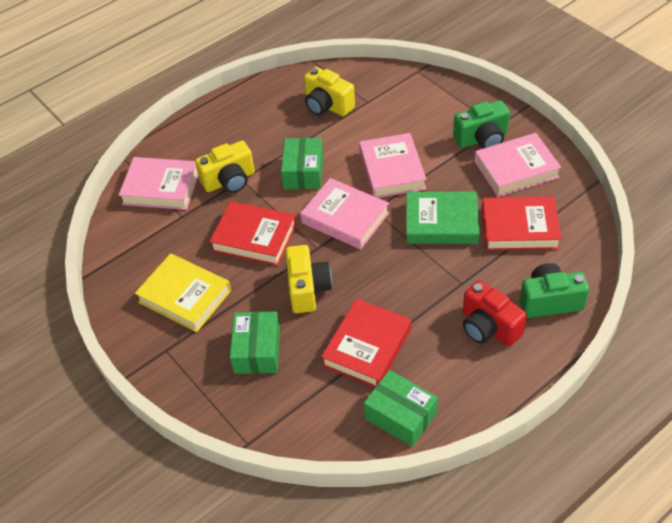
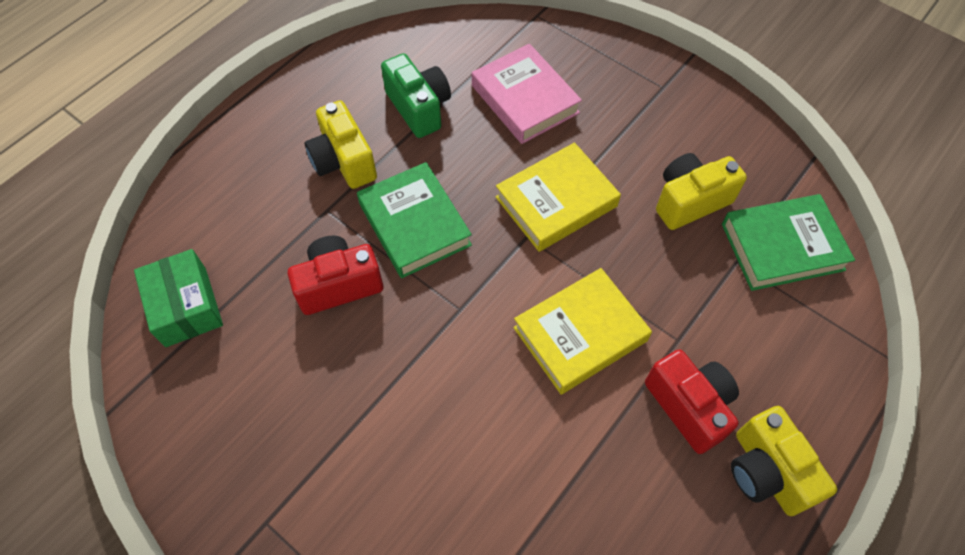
green book: 1 -> 2
green box: 3 -> 1
green camera: 2 -> 1
pink book: 4 -> 1
red book: 3 -> 0
red camera: 1 -> 2
yellow book: 1 -> 2

